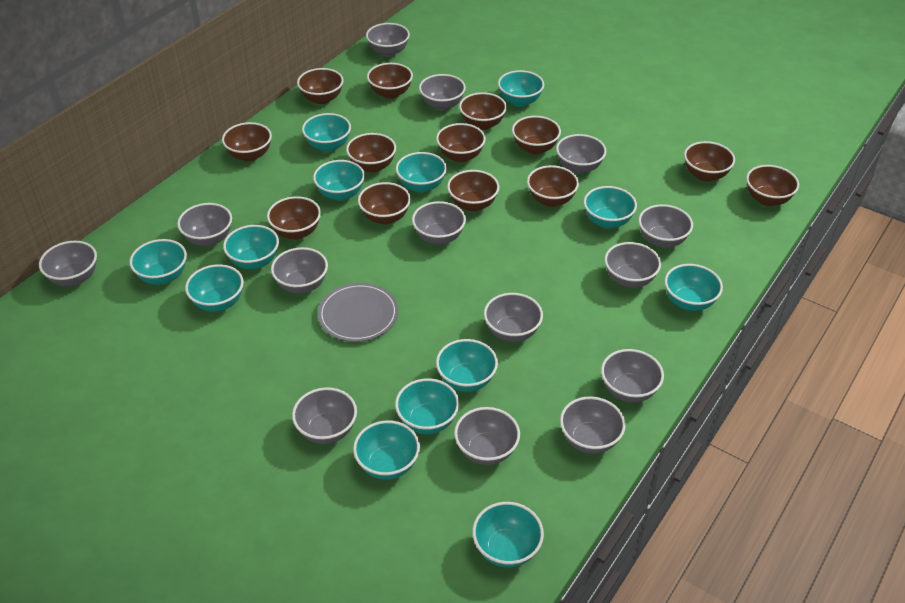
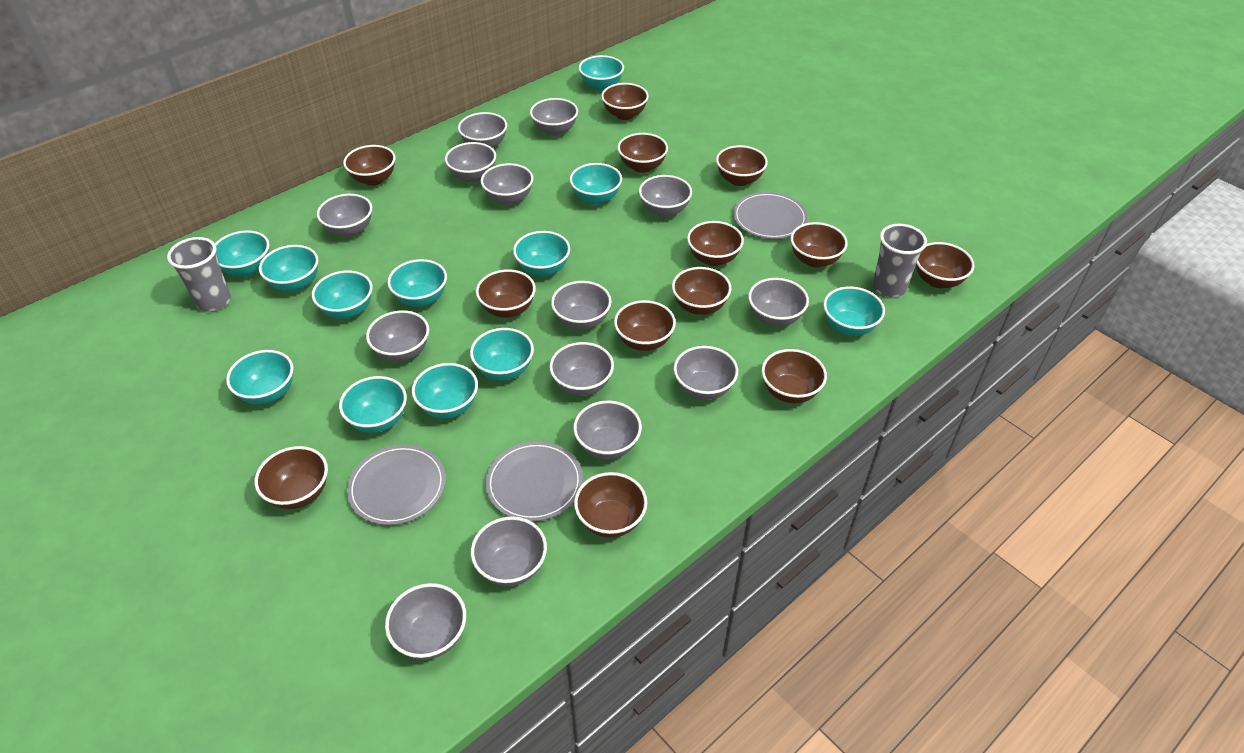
grey cup: 0 -> 2
grey plate: 1 -> 3
turquoise bowl: 13 -> 12

